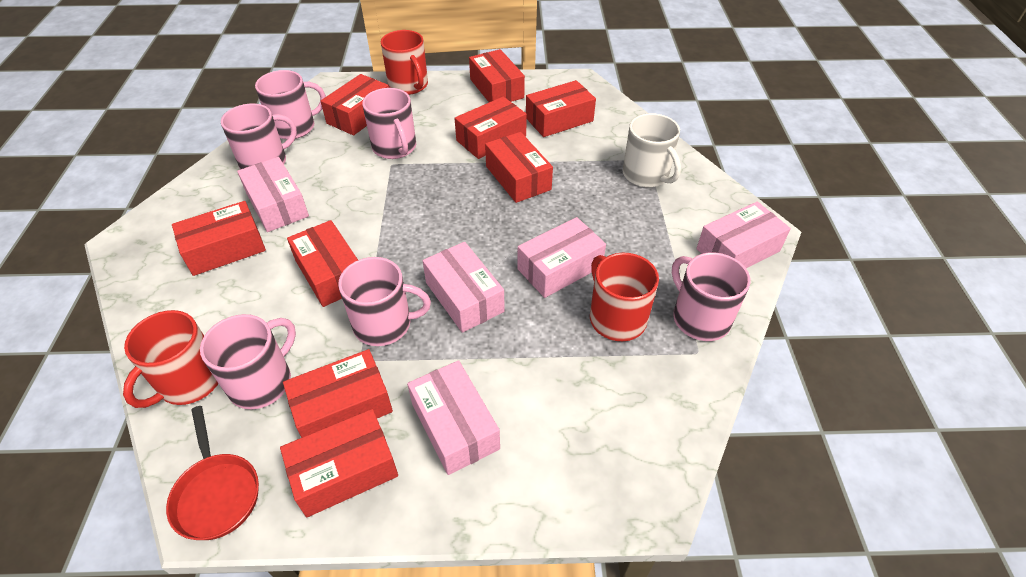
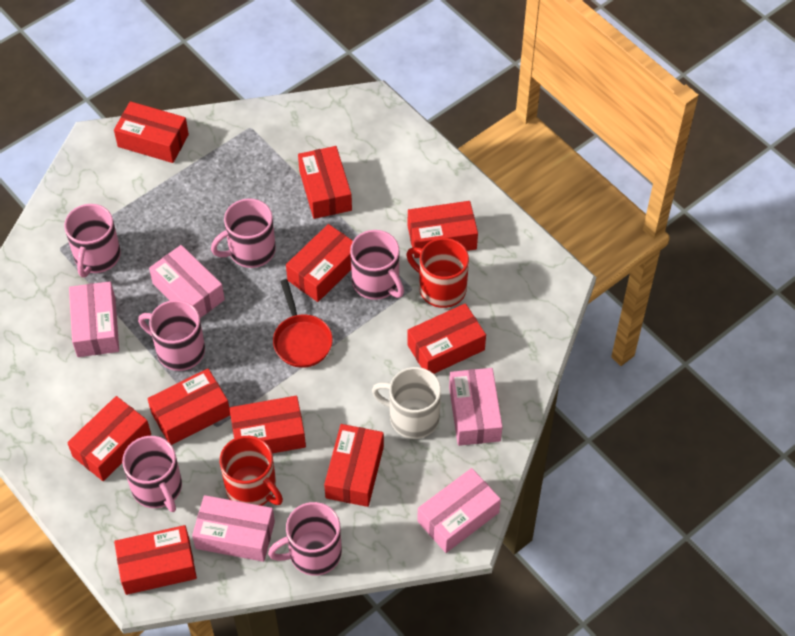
red box: 9 -> 10
red mug: 3 -> 2

